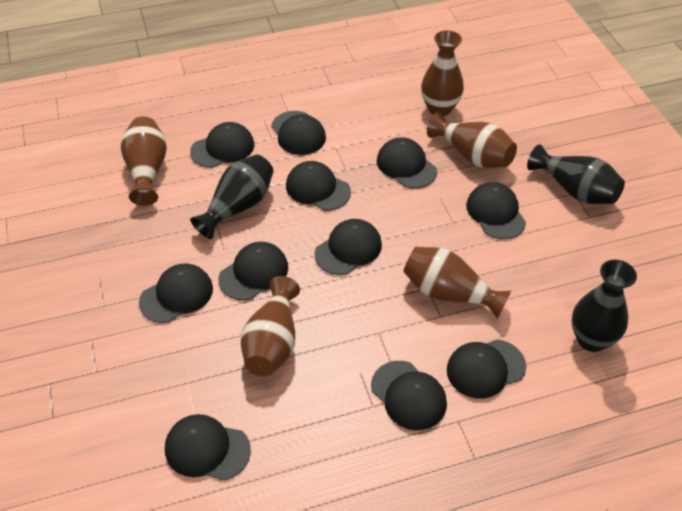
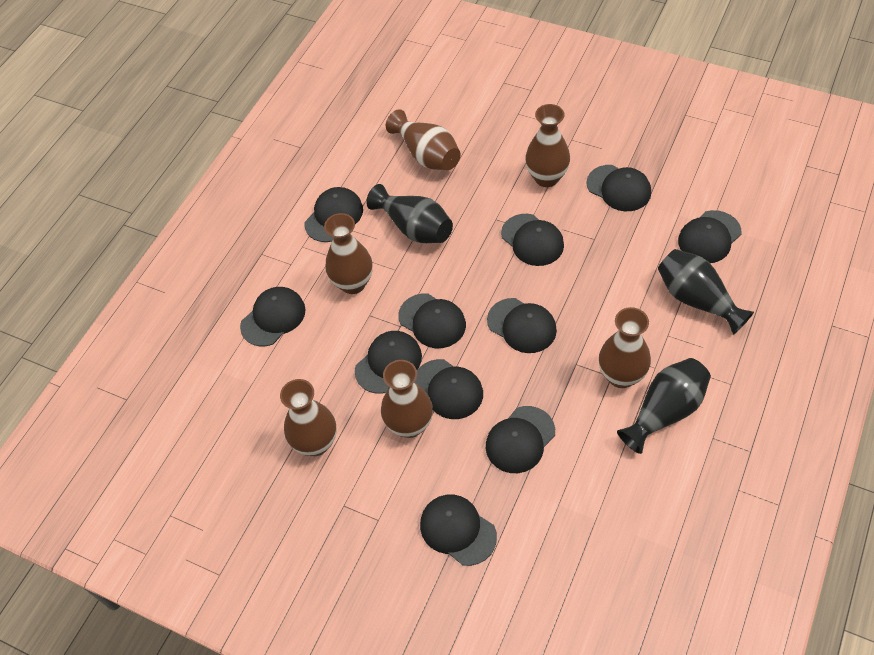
brown vase: 5 -> 6

